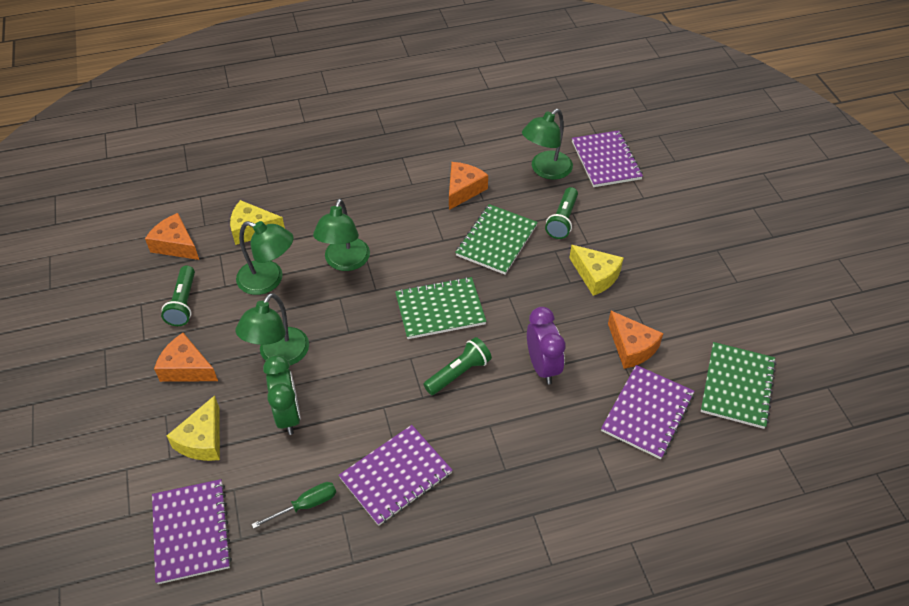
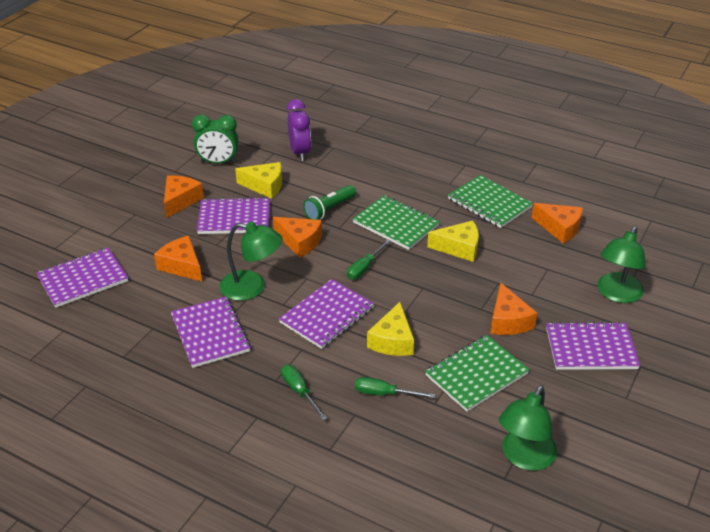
green flashlight: 3 -> 1
green lamp: 4 -> 3
green screwdriver: 1 -> 3
orange cheese: 4 -> 5
purple notebook: 4 -> 5

